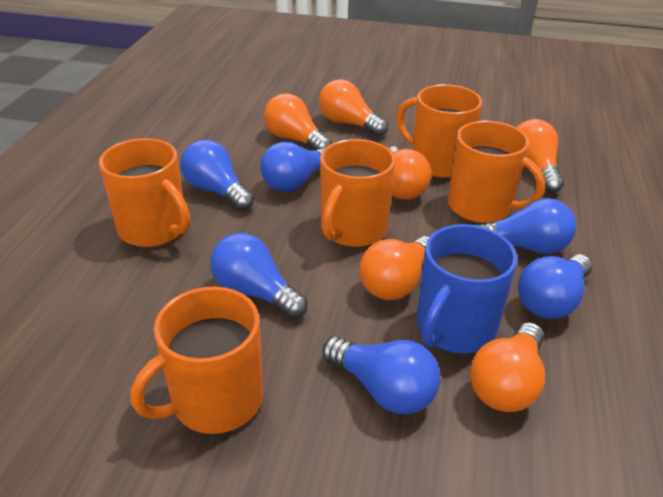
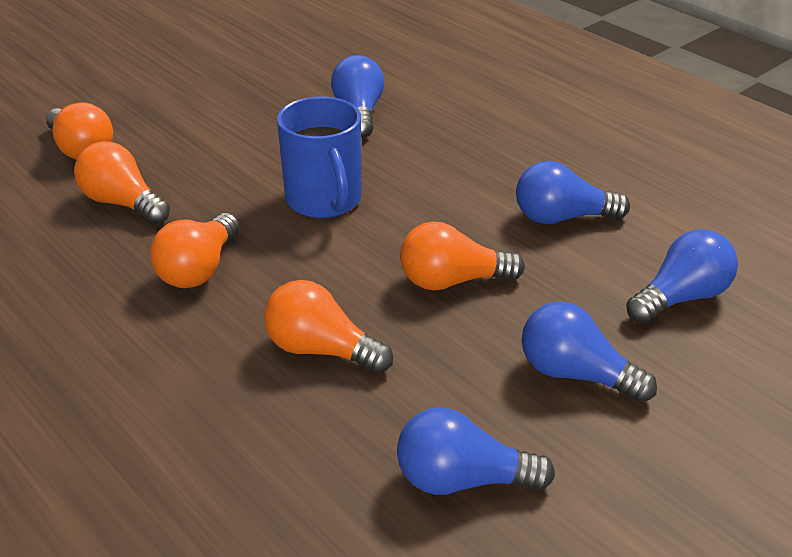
blue light bulb: 6 -> 5
orange light bulb: 6 -> 5
orange mug: 5 -> 0

